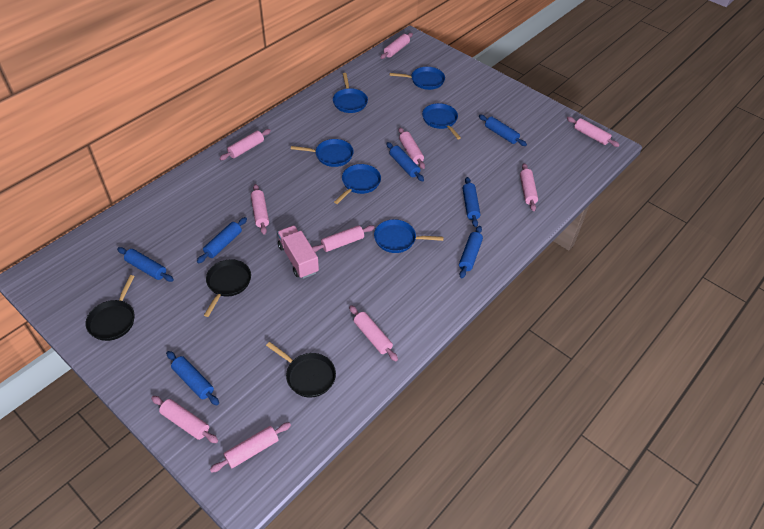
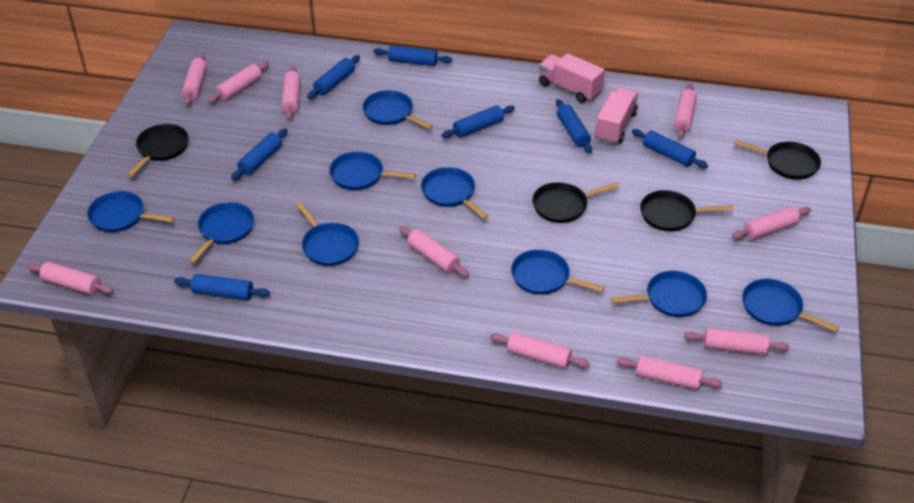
black pan: 3 -> 4
blue pan: 6 -> 9
pink truck: 1 -> 2

